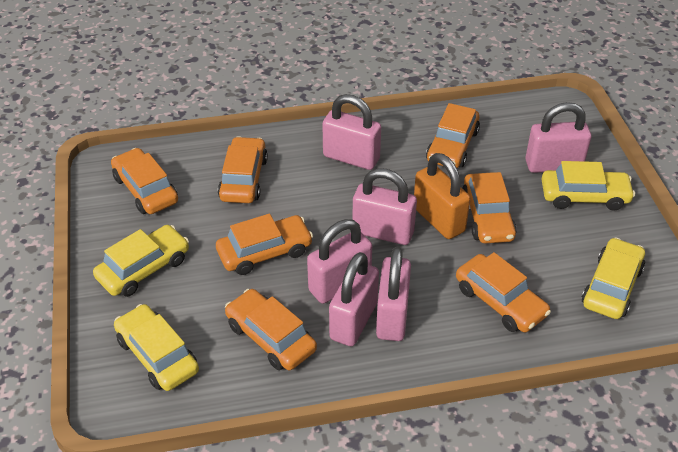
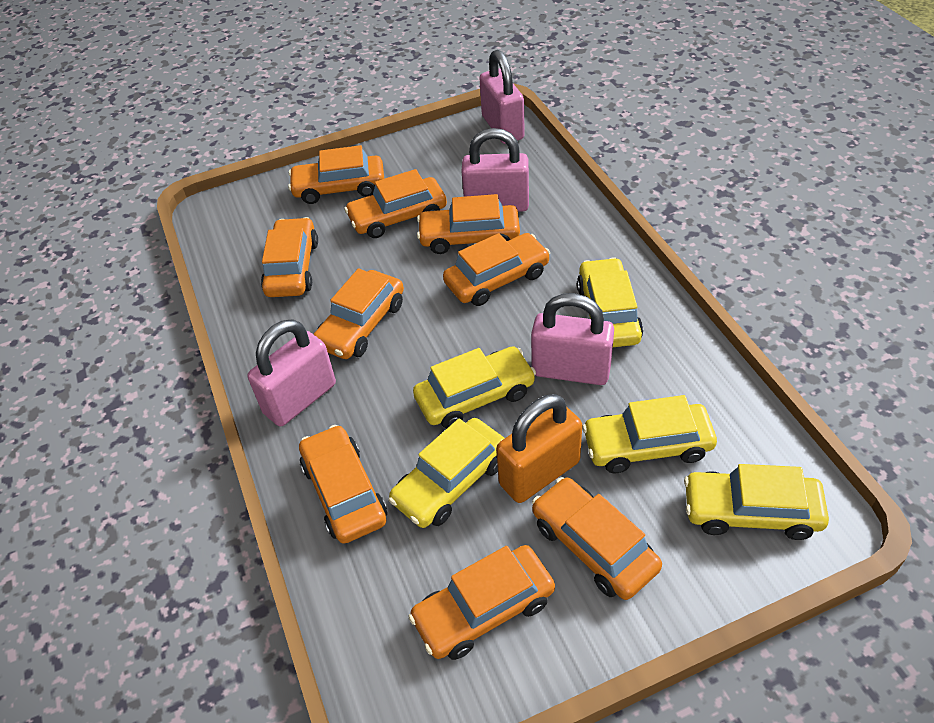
orange car: 7 -> 9
pink padlock: 6 -> 4
yellow car: 4 -> 5

